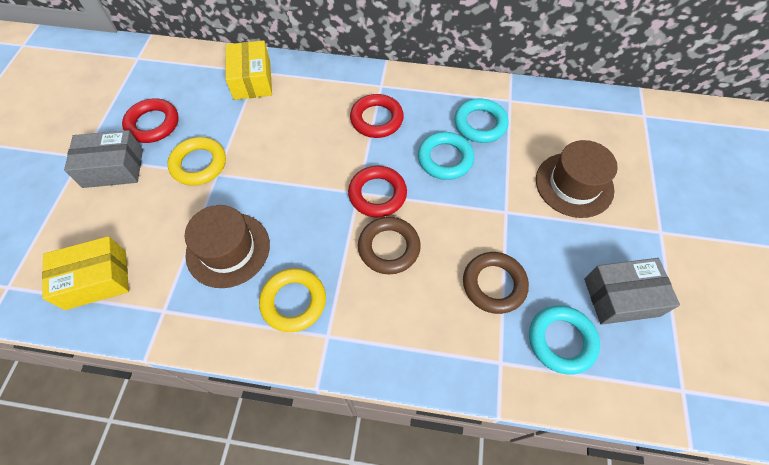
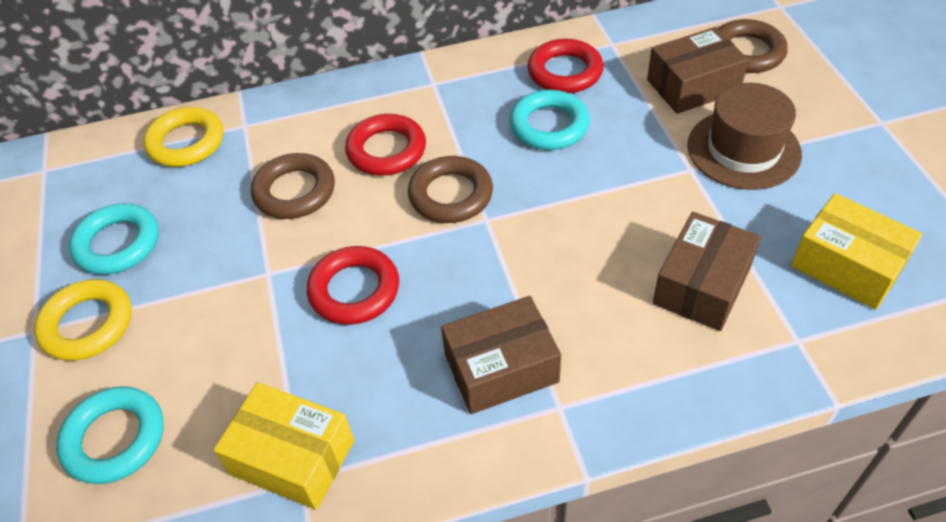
brown box: 0 -> 3
brown hat: 2 -> 1
brown ring: 2 -> 3
grey box: 2 -> 0

